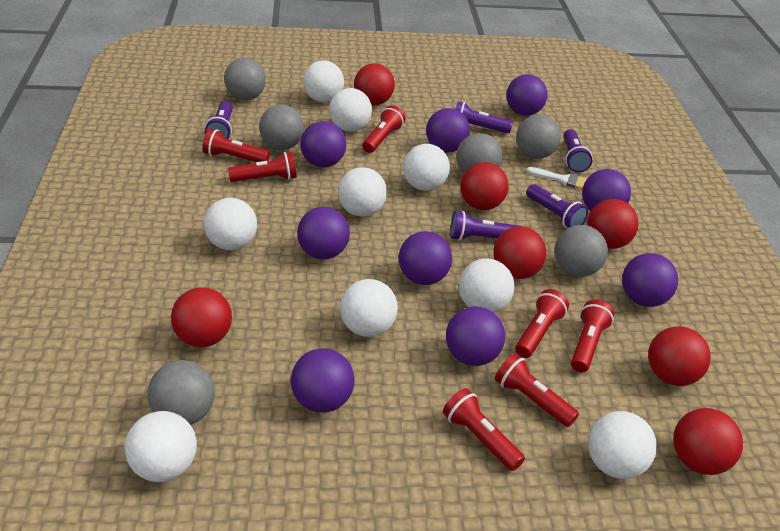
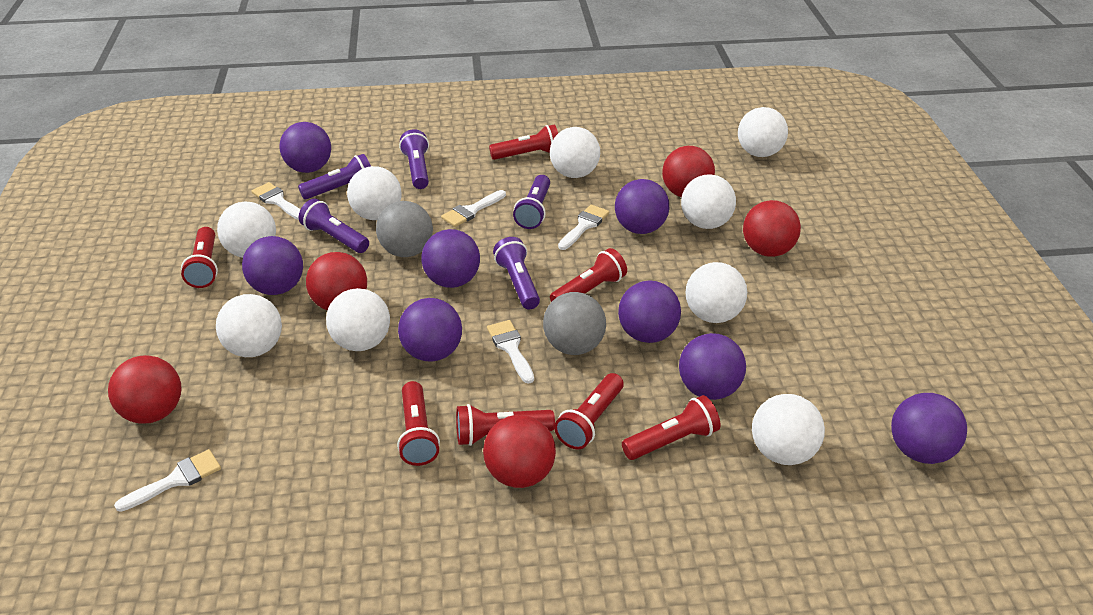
grey ball: 6 -> 2
purple ball: 9 -> 8
red ball: 7 -> 5
white brush: 1 -> 5

